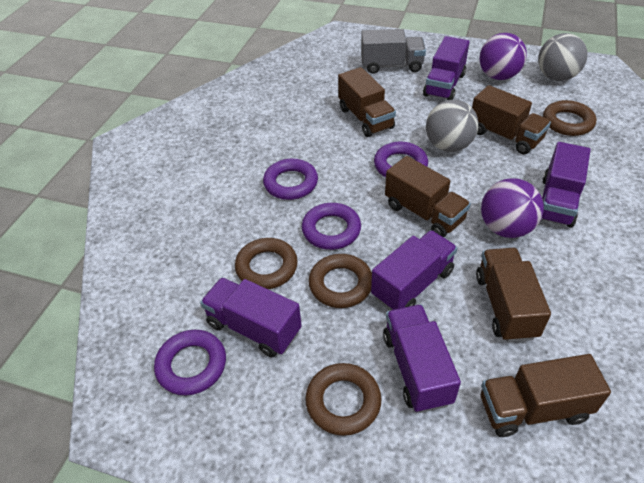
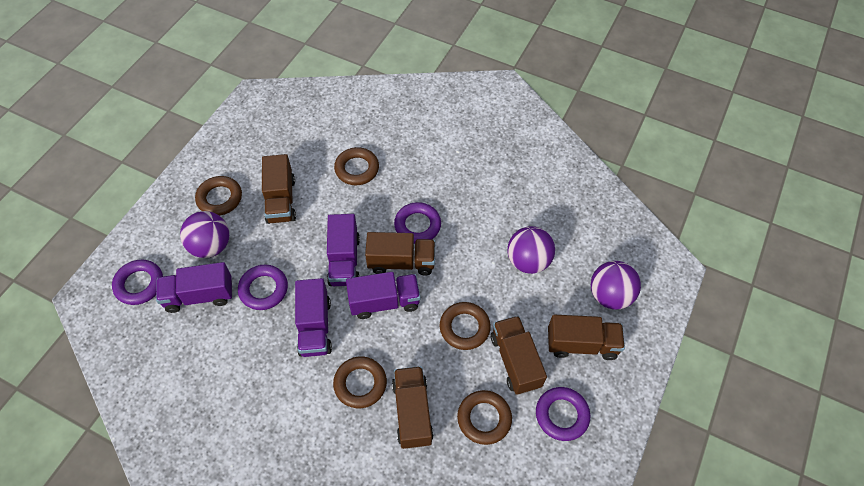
brown ring: 4 -> 5
grey ball: 2 -> 0
grey truck: 1 -> 0
purple ball: 2 -> 3
purple truck: 5 -> 4

